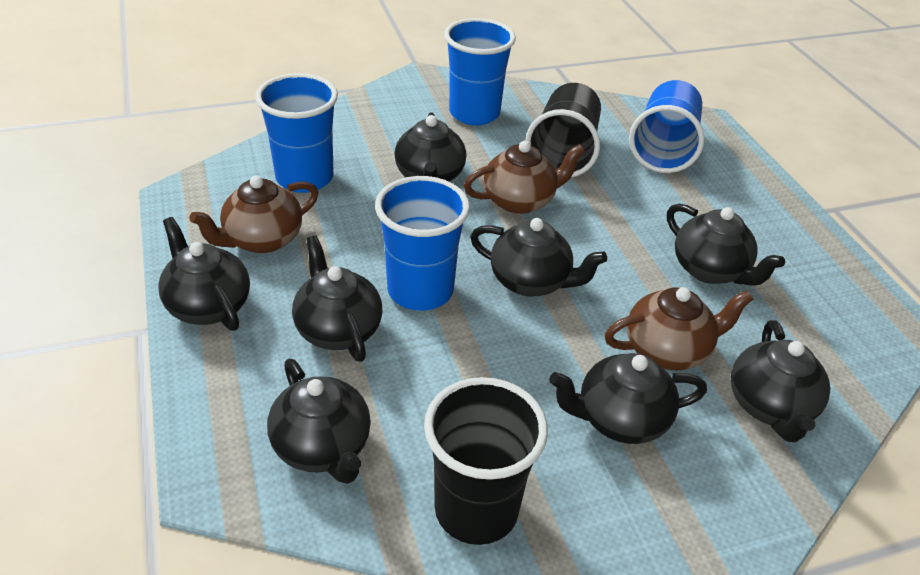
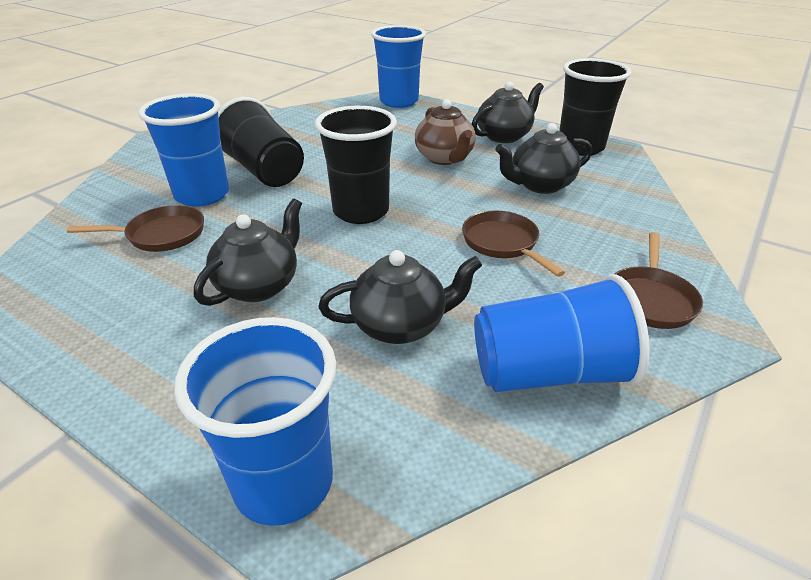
black cup: 2 -> 3
black teapot: 8 -> 4
brown pan: 0 -> 3
brown teapot: 3 -> 1

